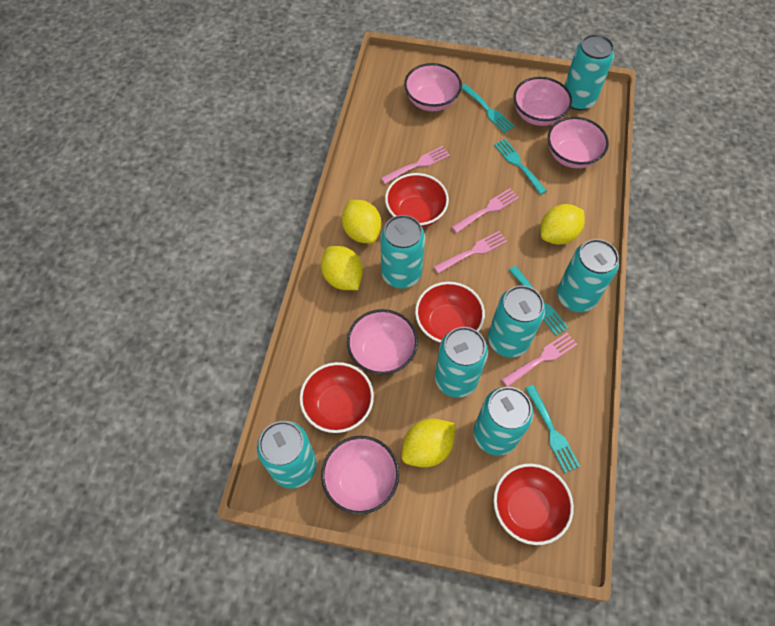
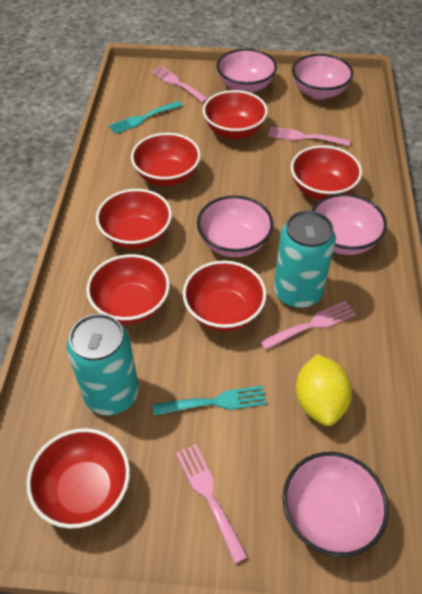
red bowl: 4 -> 7
turquoise can: 7 -> 2
turquoise fork: 4 -> 2
yellow lemon: 4 -> 1

